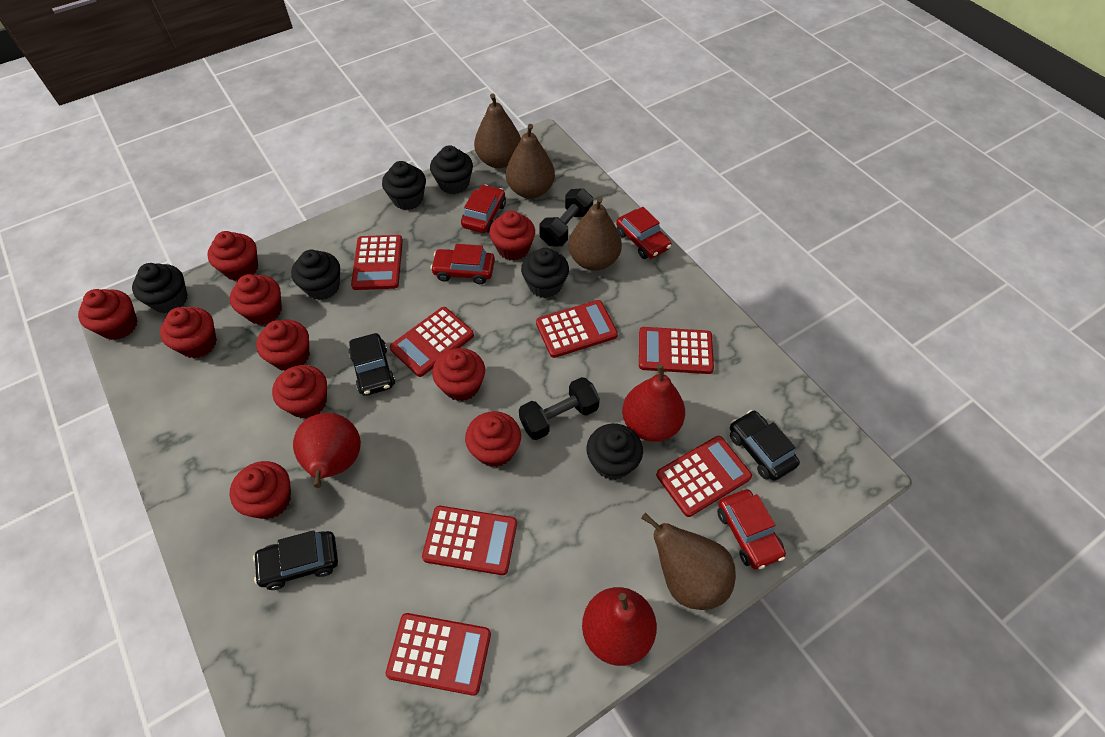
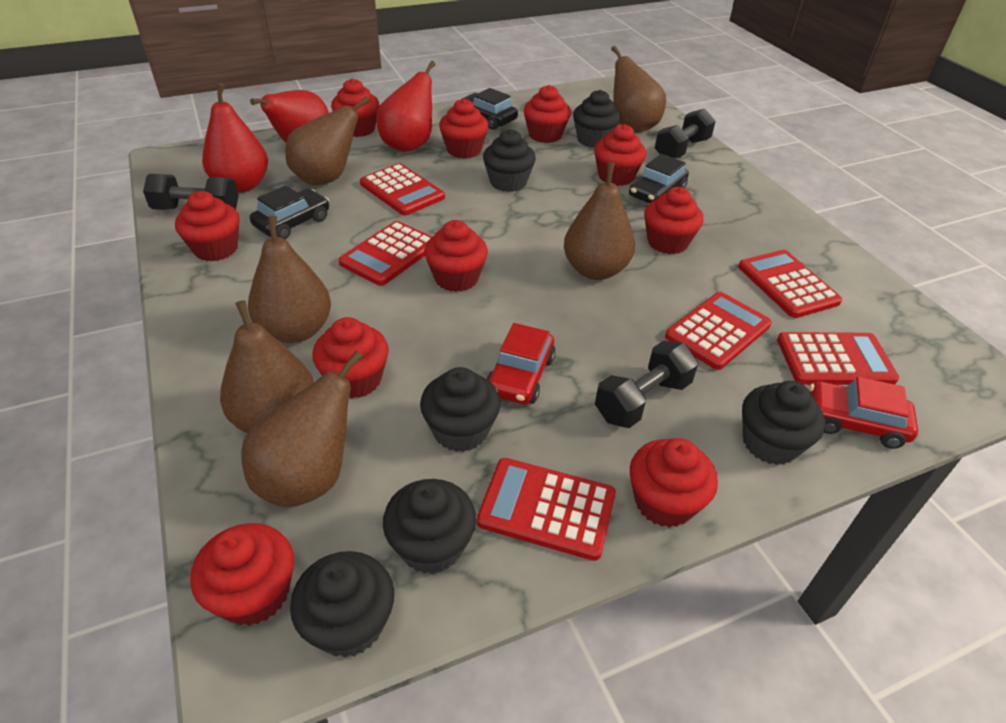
black dumbbell: 2 -> 3
brown pear: 4 -> 6
red calculator: 7 -> 6
red car: 4 -> 2

